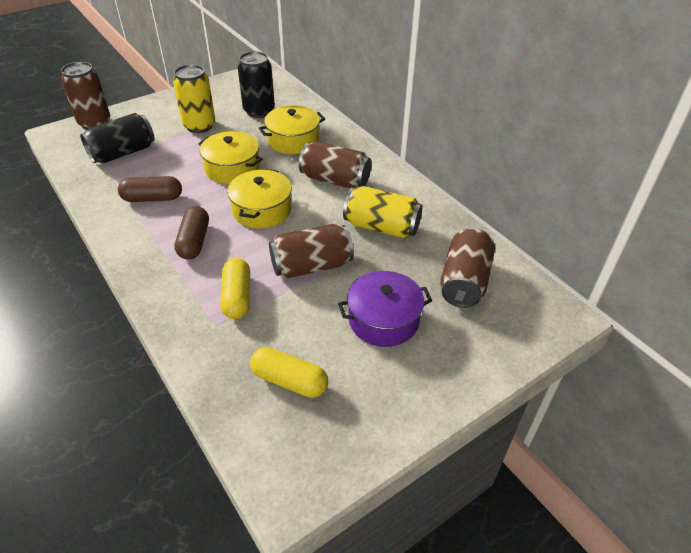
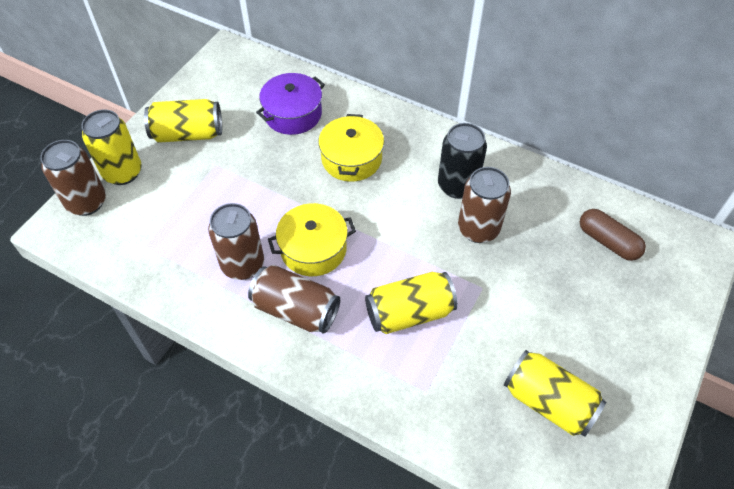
black can: 2 -> 1
brown capsule: 2 -> 1
yellow can: 2 -> 4
yellow capsule: 2 -> 0
yellow pot: 3 -> 2

